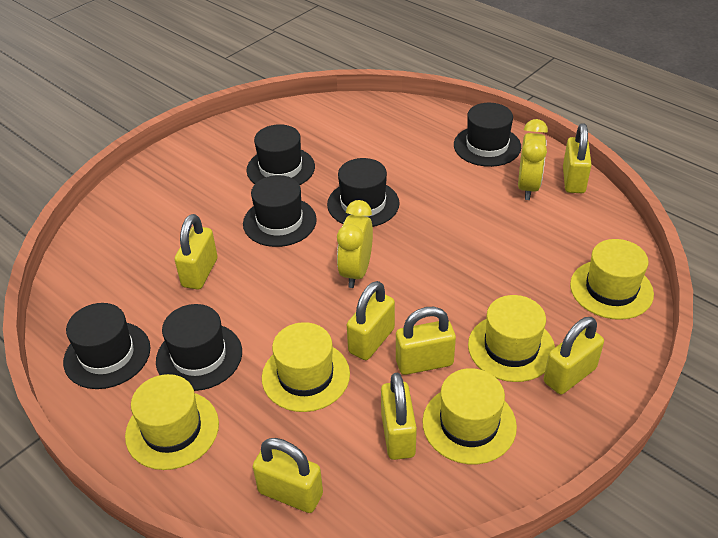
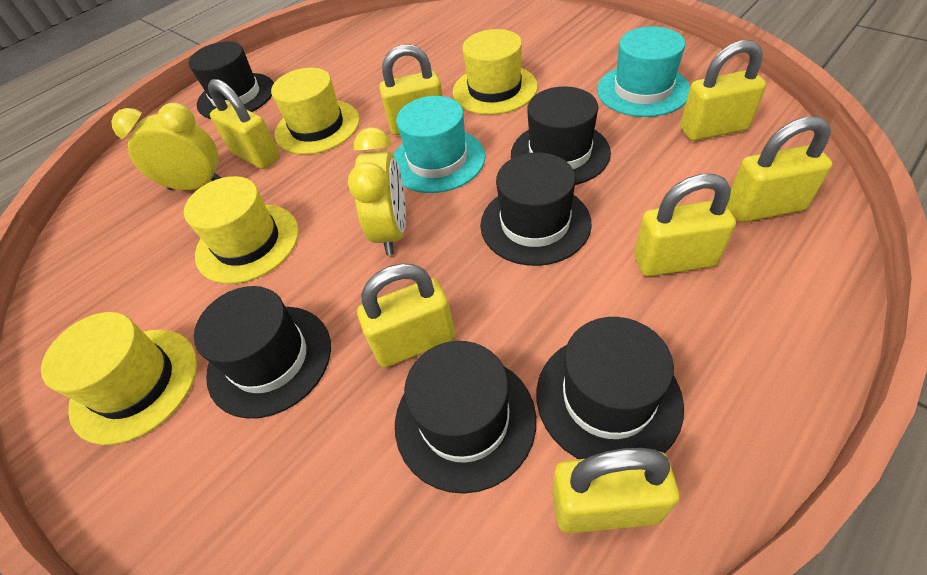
turquoise hat: 0 -> 2
yellow hat: 5 -> 4

